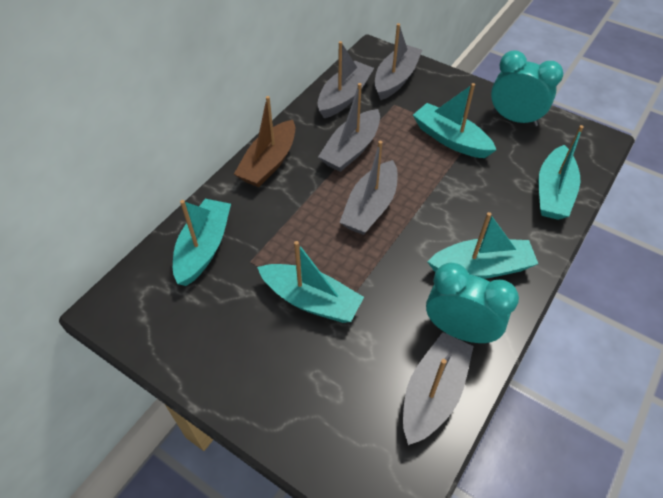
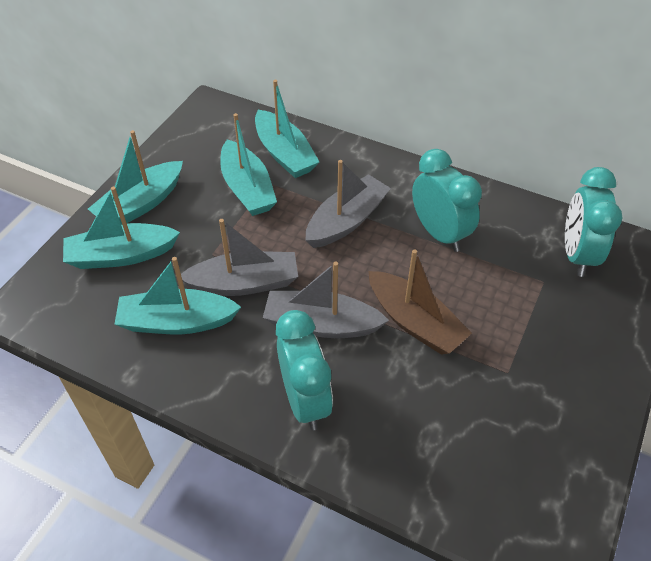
grey boat: 5 -> 3
turquoise clock: 2 -> 3

